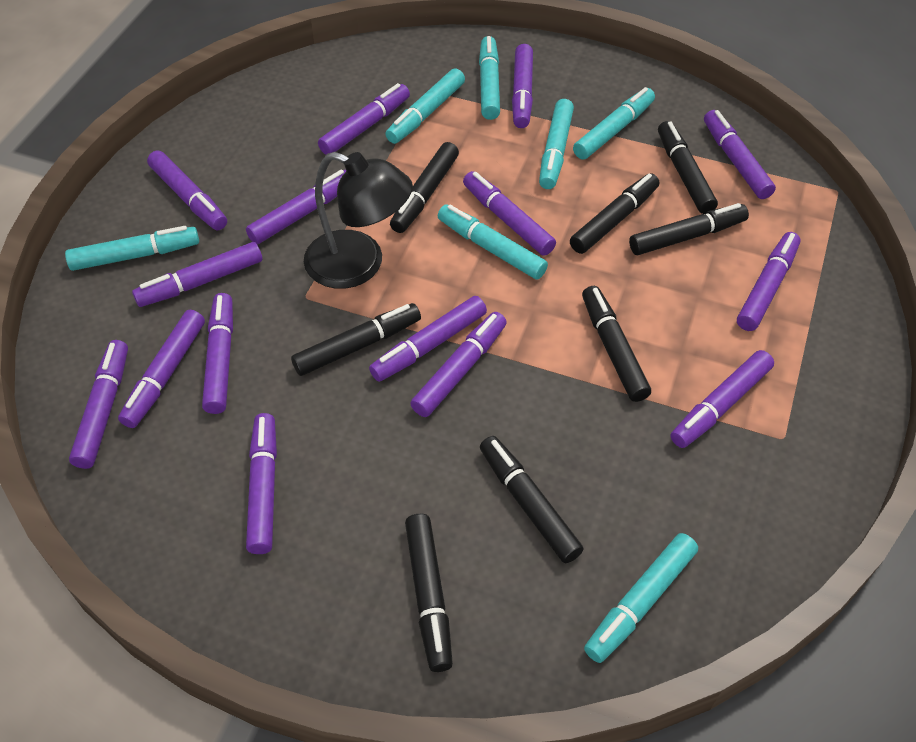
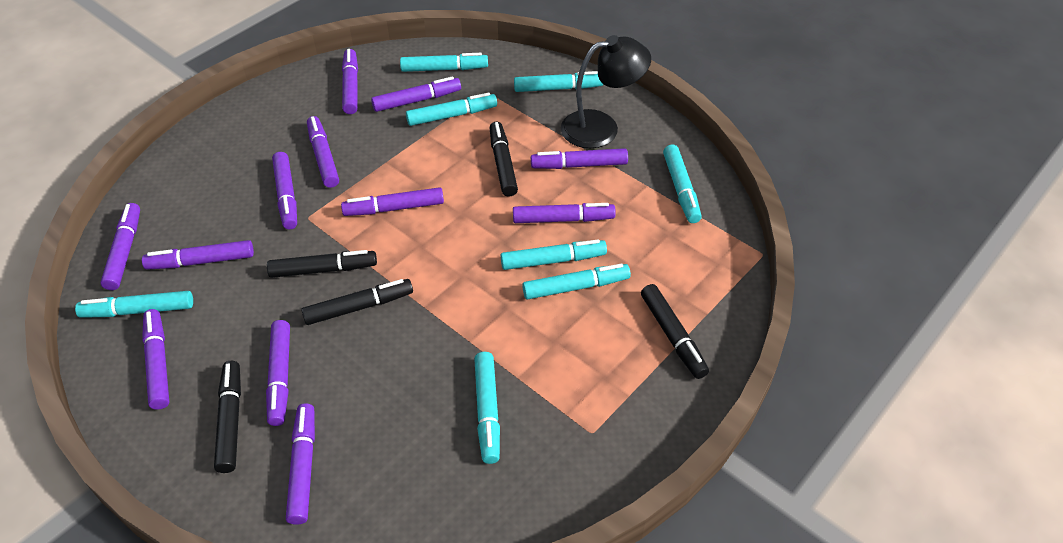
black marker: 8 -> 5
purple marker: 15 -> 12
turquoise marker: 7 -> 8

